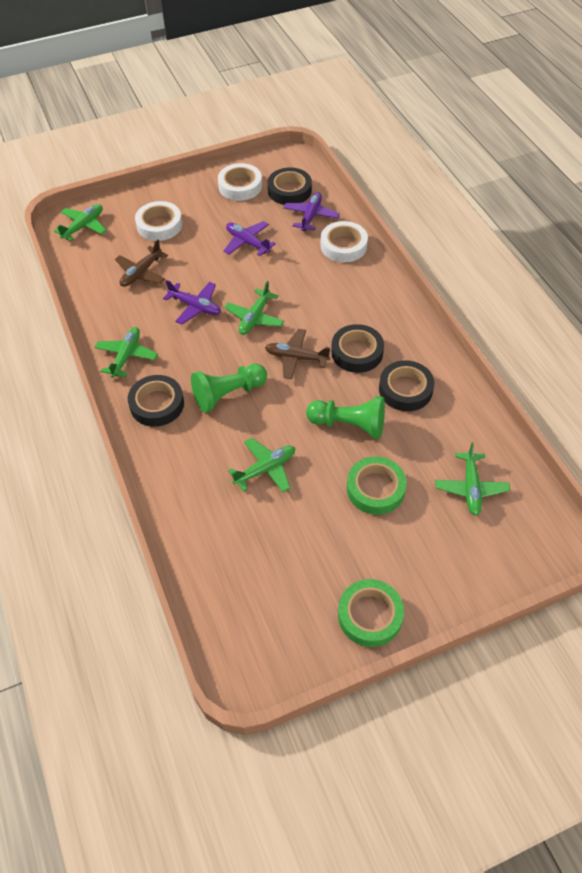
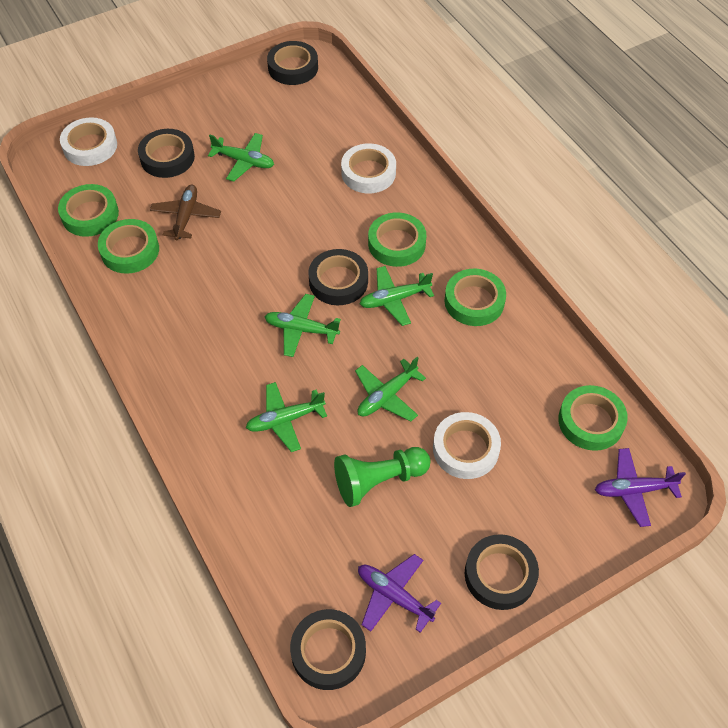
black tape: 4 -> 5
brown plane: 2 -> 1
green pawn: 2 -> 1
green tape: 2 -> 5
purple plane: 3 -> 2

